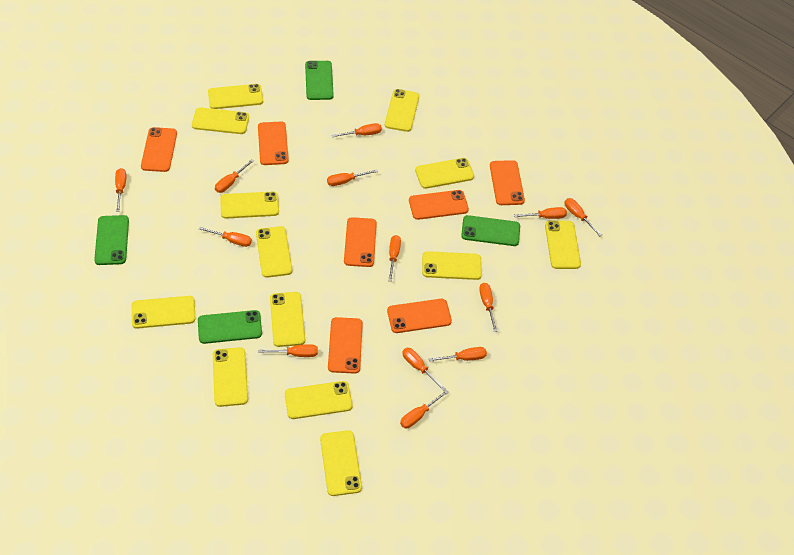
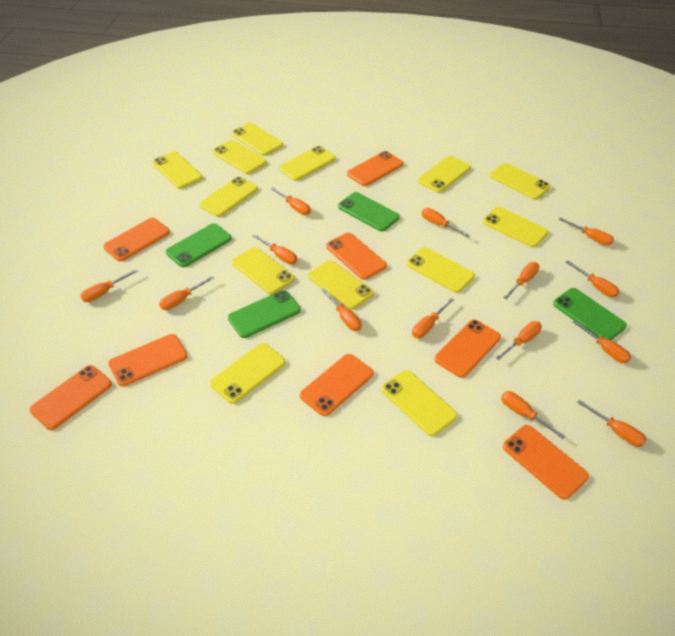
orange phone: 7 -> 8
orange screwdriver: 13 -> 14

